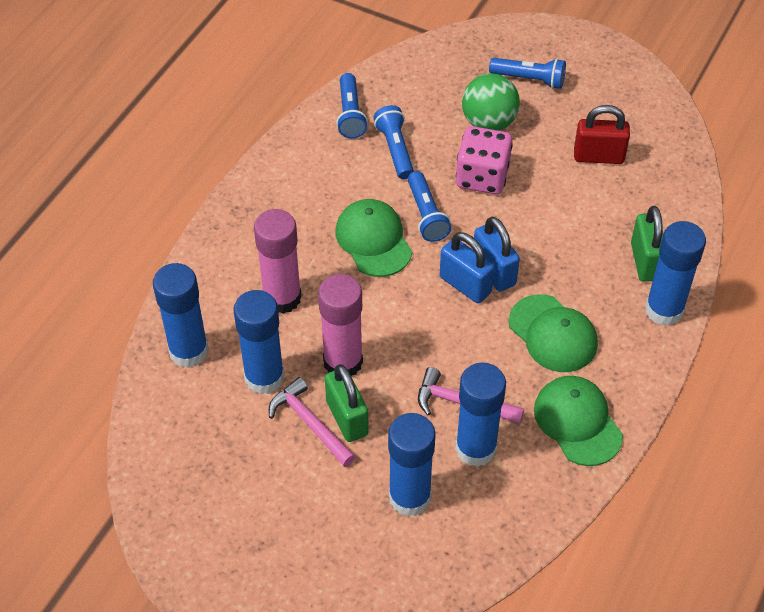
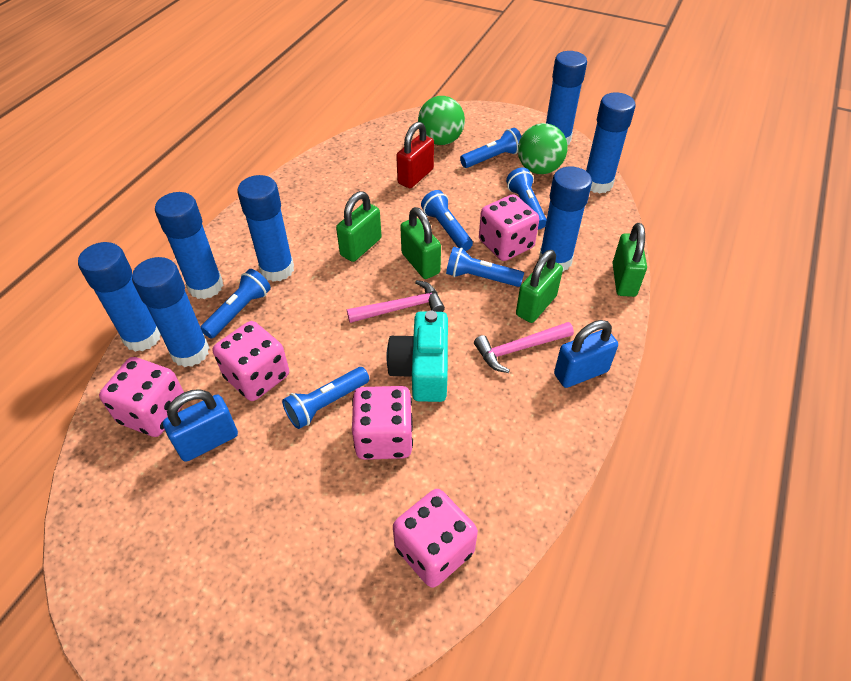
blue flashlight: 4 -> 6
blue glue stick: 5 -> 7
green ball: 1 -> 2
green cap: 3 -> 0
green padlock: 2 -> 4
pink dice: 1 -> 5
pink glue stick: 2 -> 0
turquoise camera: 0 -> 1

